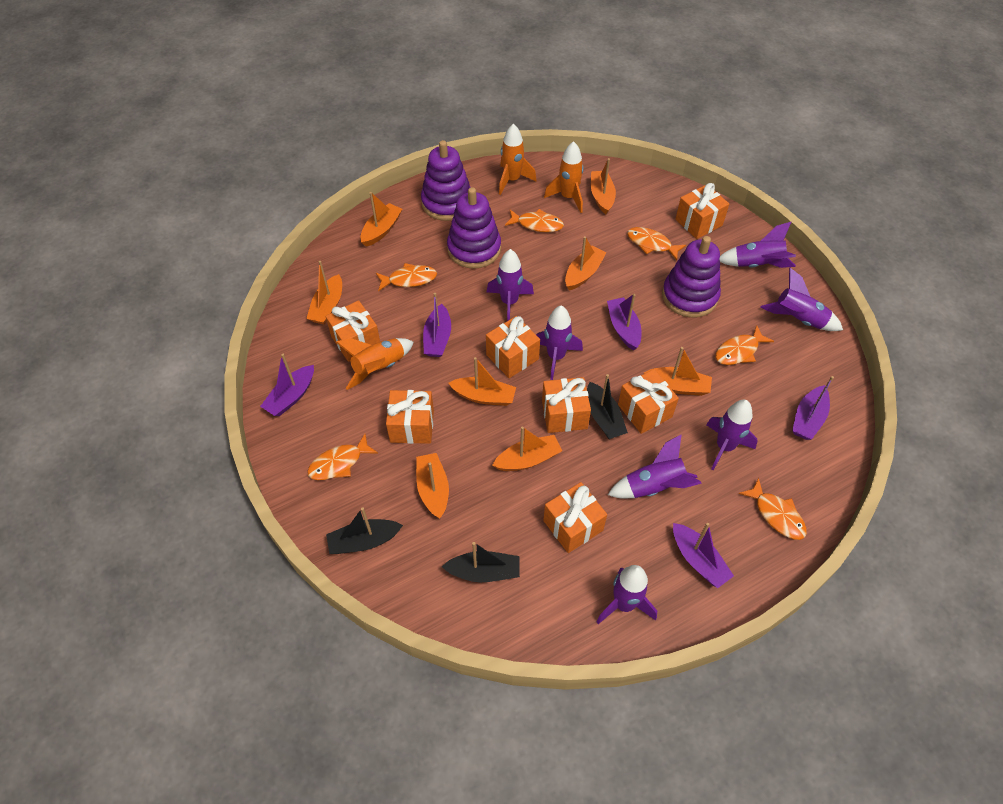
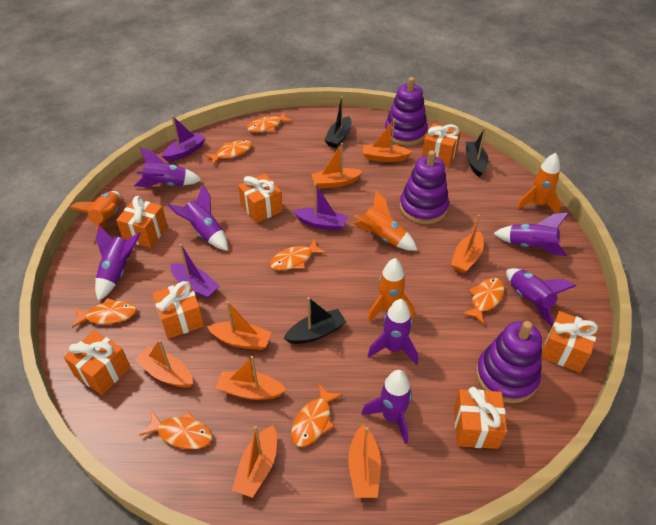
orange fish: 6 -> 7
orange rocket: 3 -> 4
purple boat: 5 -> 3

